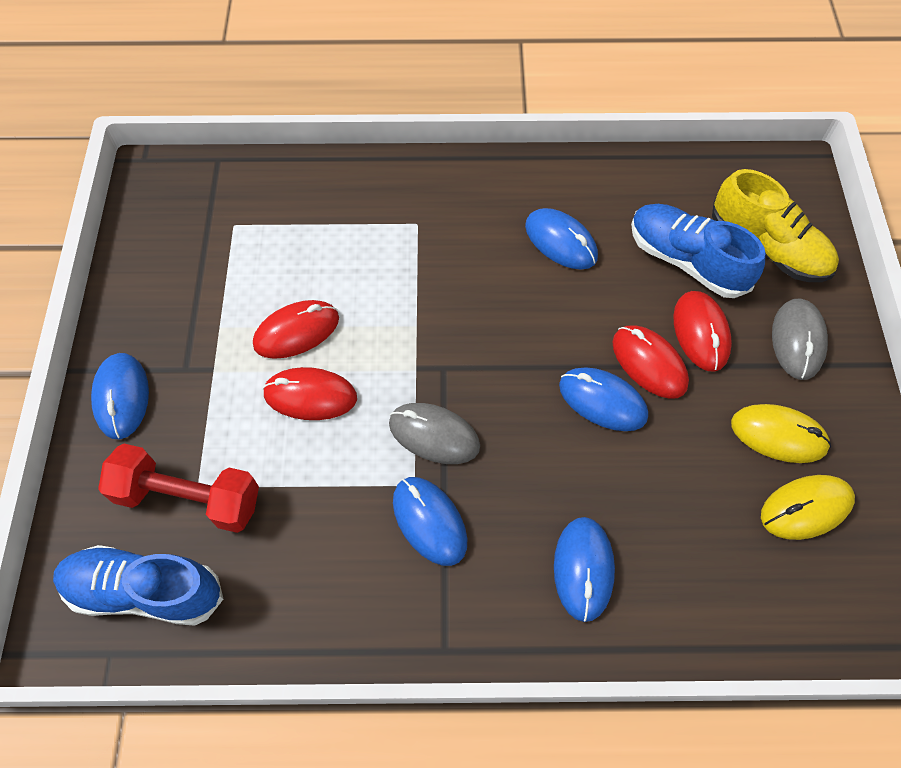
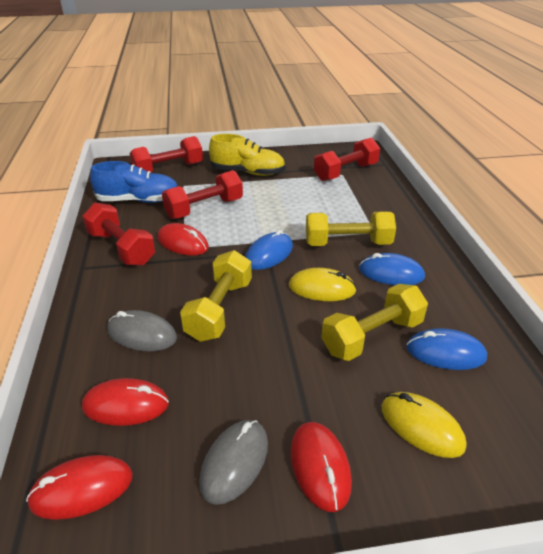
blue mouse: 5 -> 3
blue shoe: 2 -> 1
red dumbbell: 1 -> 4
yellow dumbbell: 0 -> 3

